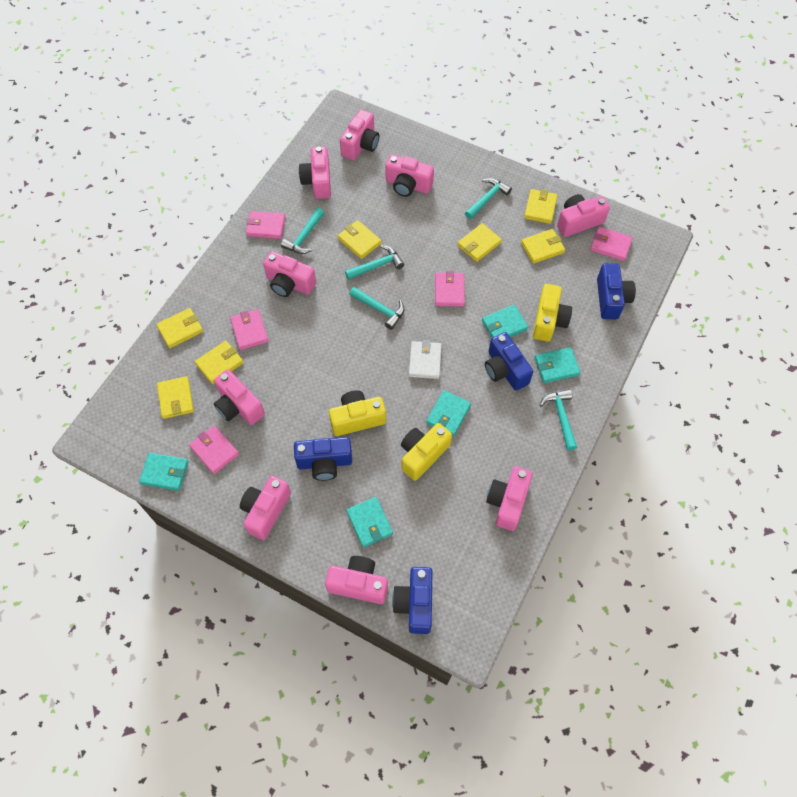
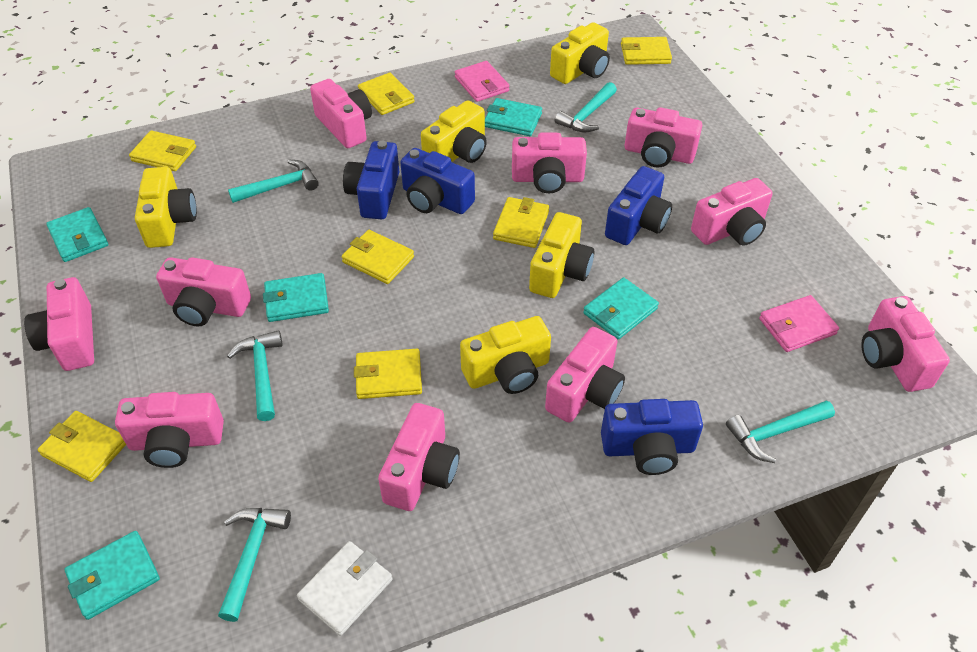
pink camera: 9 -> 10
pink wallet: 5 -> 2
yellow camera: 3 -> 5

